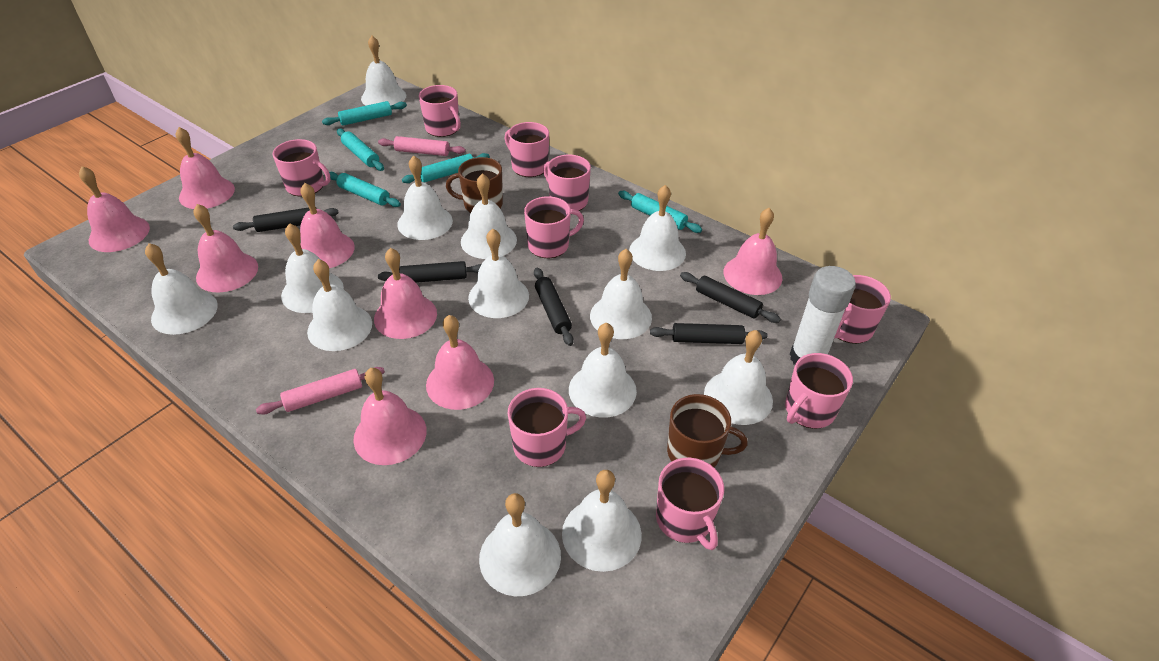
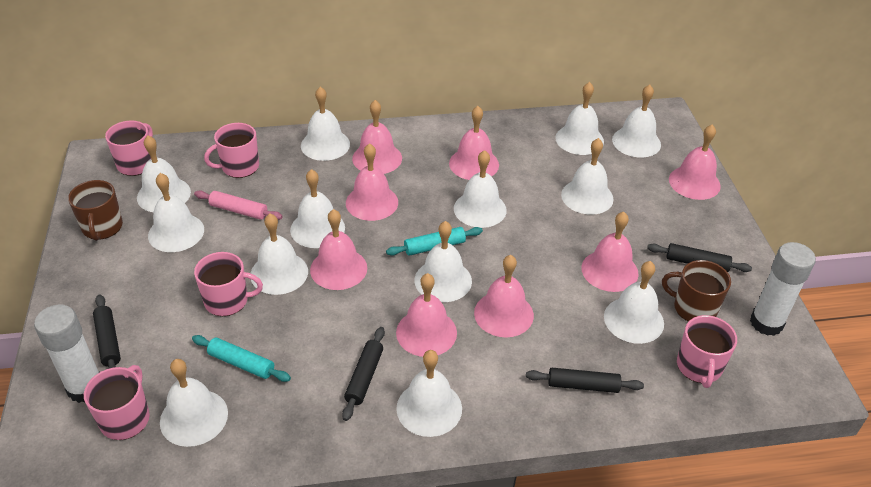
black rolling pin: 5 -> 4
pink mug: 9 -> 5
pink rolling pin: 2 -> 1
turquoise rolling pin: 5 -> 2
white glue stick: 1 -> 2

